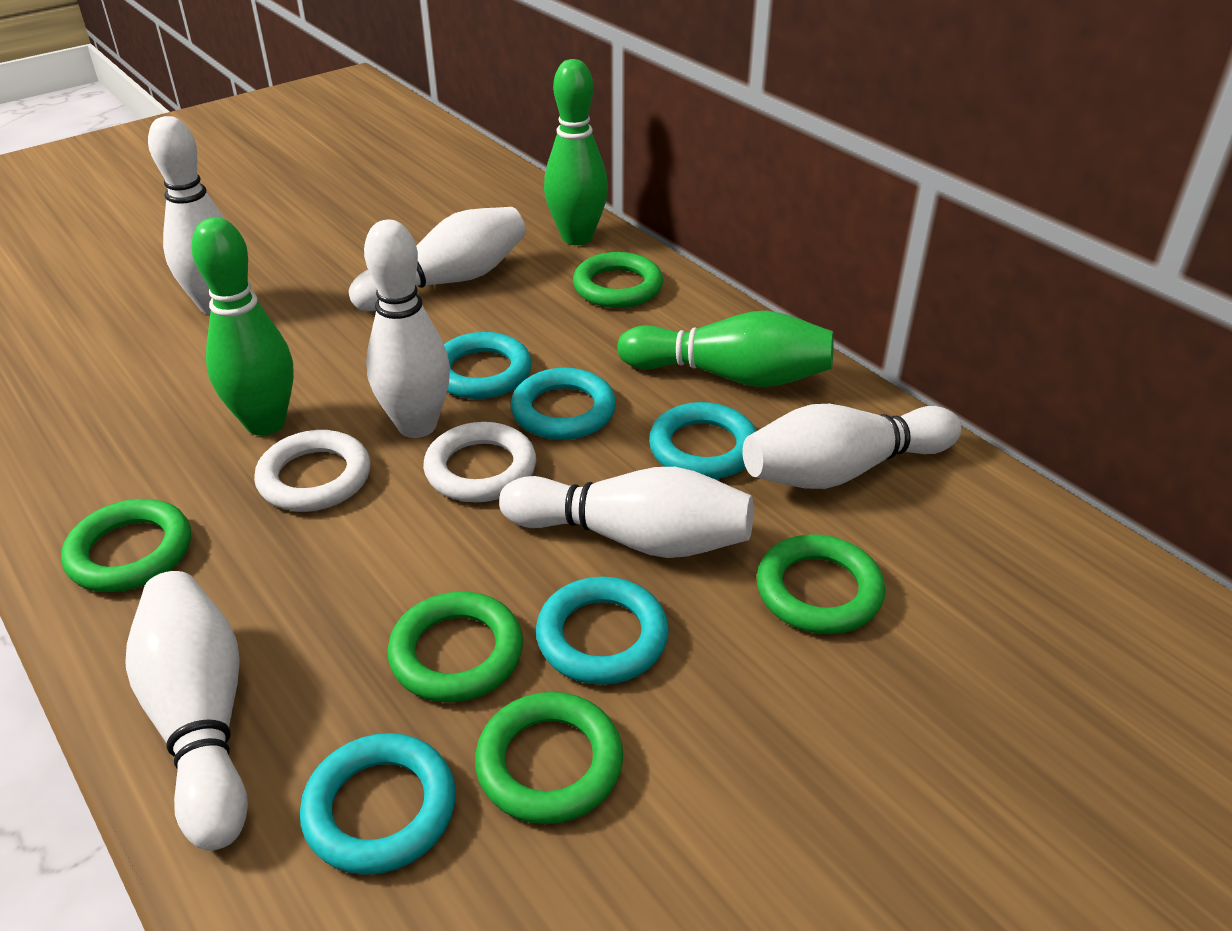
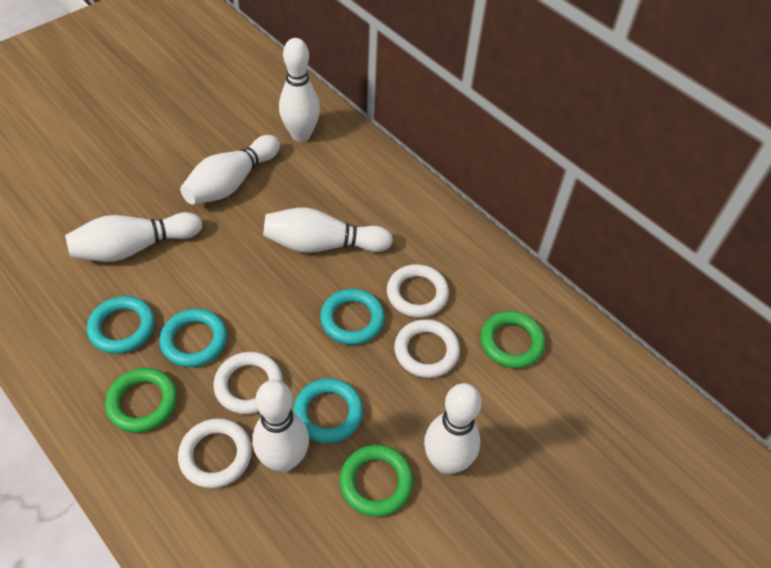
green bowling pin: 3 -> 0
green ring: 5 -> 3
turquoise ring: 5 -> 4
white ring: 2 -> 4

